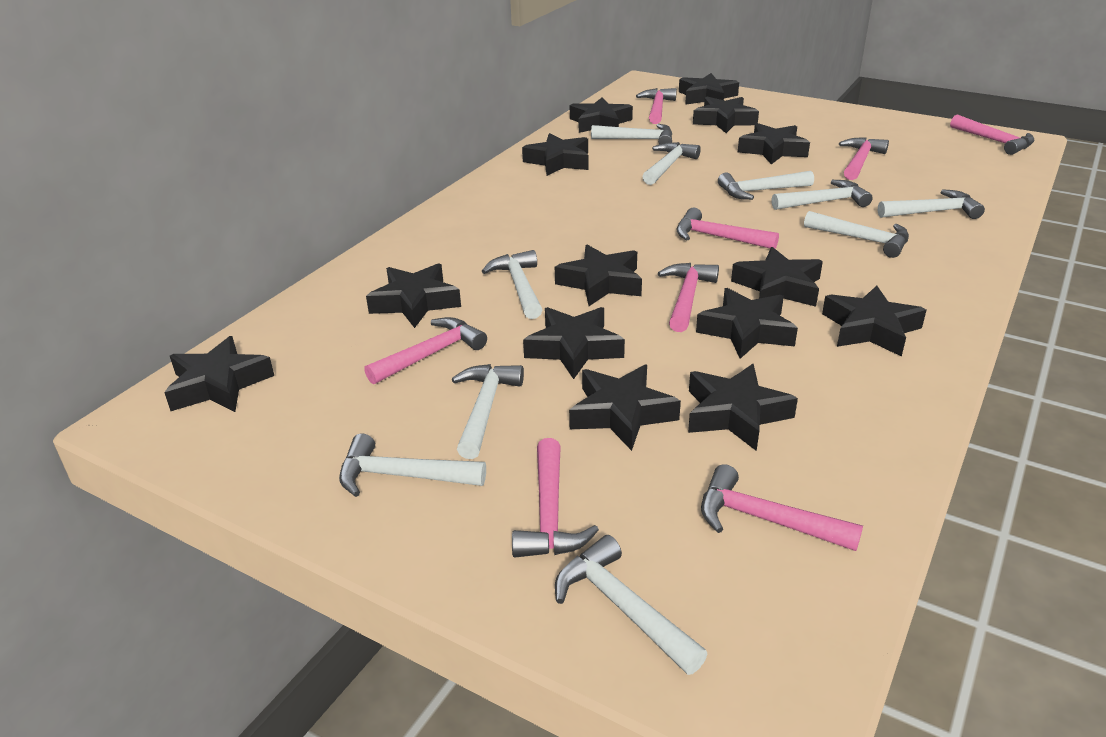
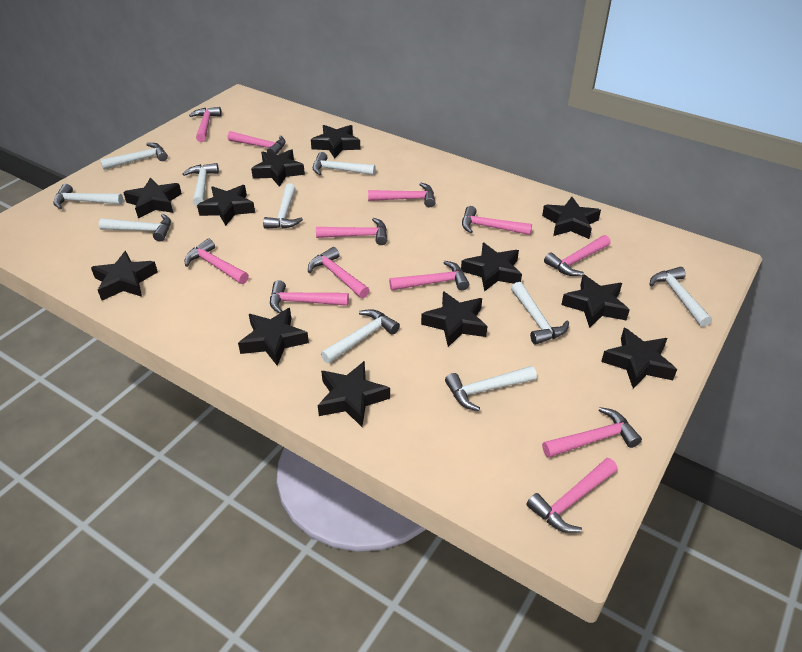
black star: 14 -> 12
pink hammer: 8 -> 12

